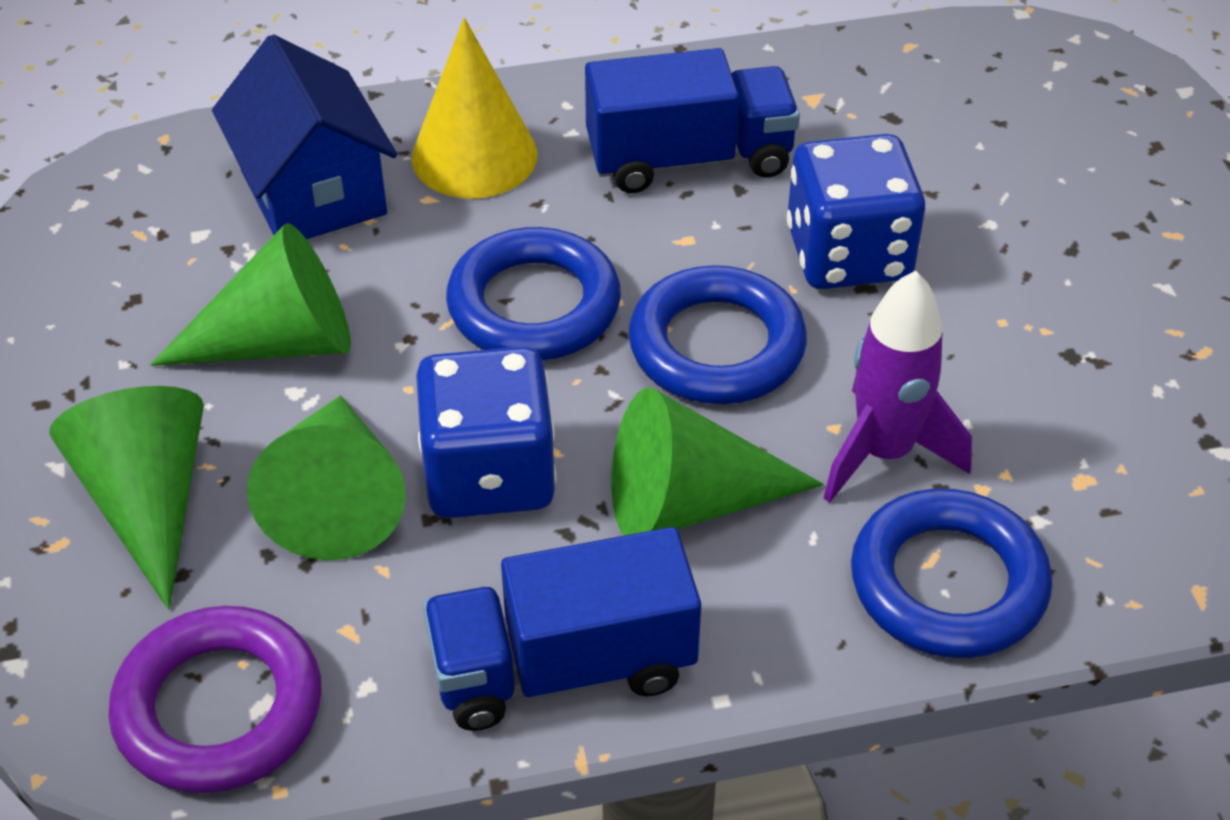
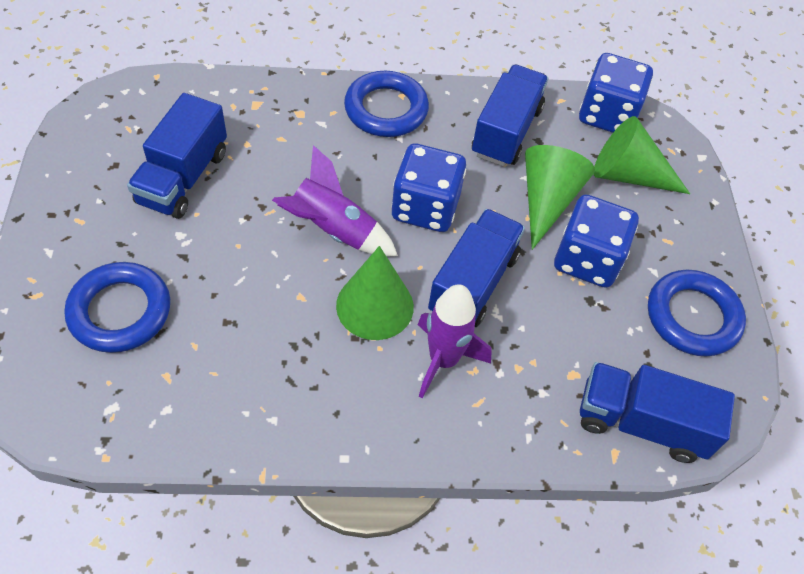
blue dice: 2 -> 3
blue house: 1 -> 0
blue truck: 2 -> 4
green cone: 4 -> 3
purple ring: 1 -> 0
purple rocket: 1 -> 2
yellow cone: 1 -> 0

